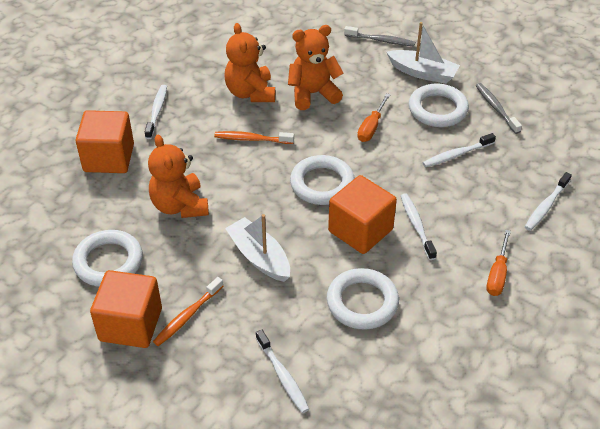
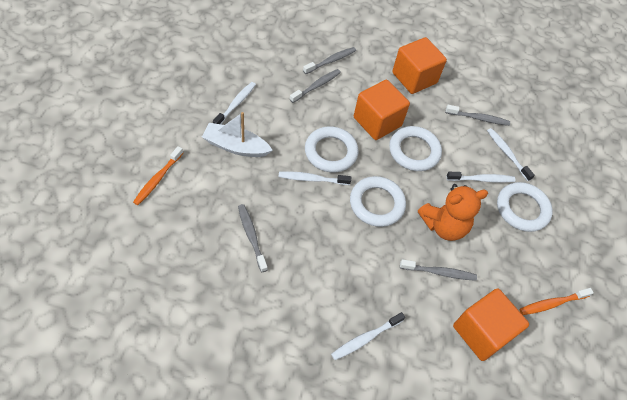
grey toothbrush: 2 -> 5
orange screwdriver: 2 -> 0
orange teddy bear: 3 -> 1
white boat: 2 -> 1

